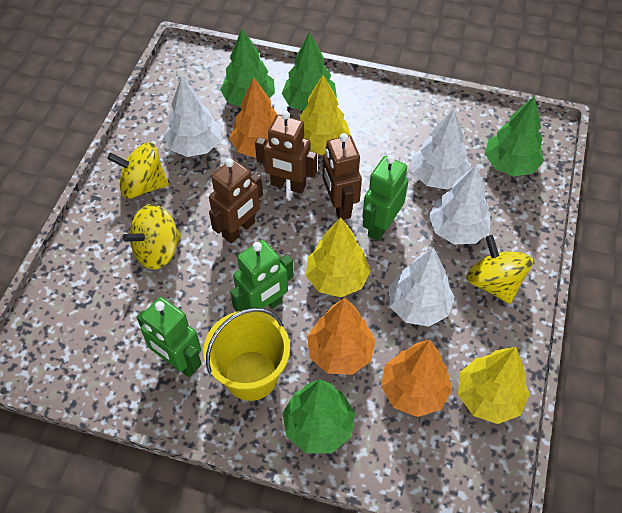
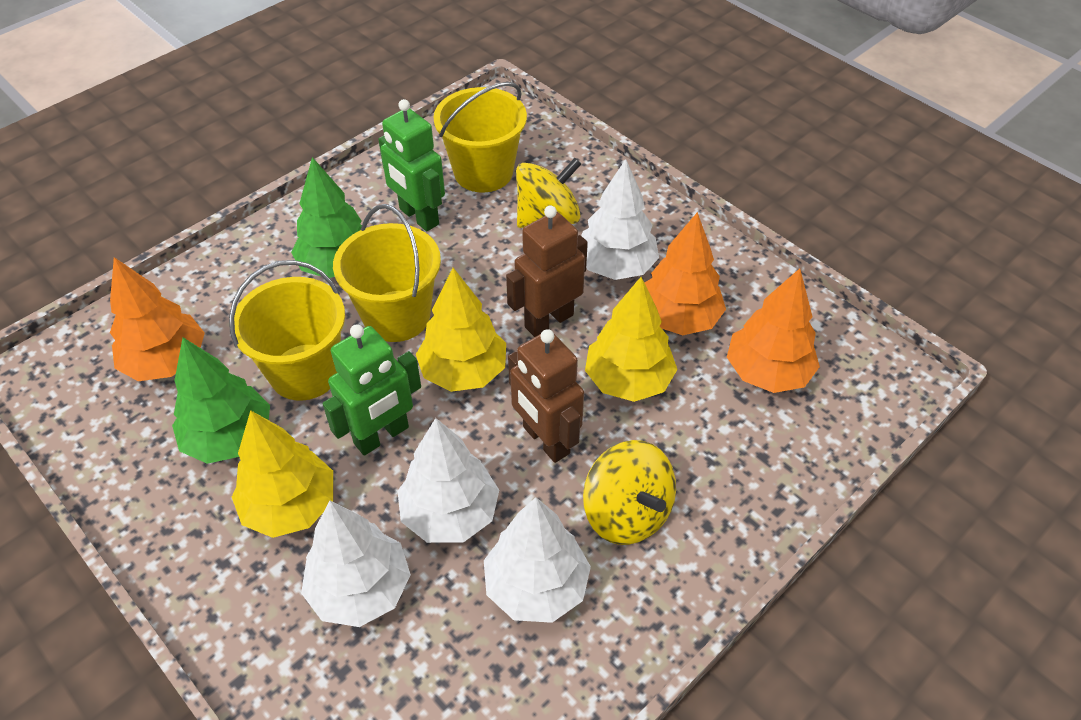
brown robot: 3 -> 2
green robot: 3 -> 2
green tree: 4 -> 2
yellow bucket: 1 -> 3
yellow spinning top: 3 -> 2

